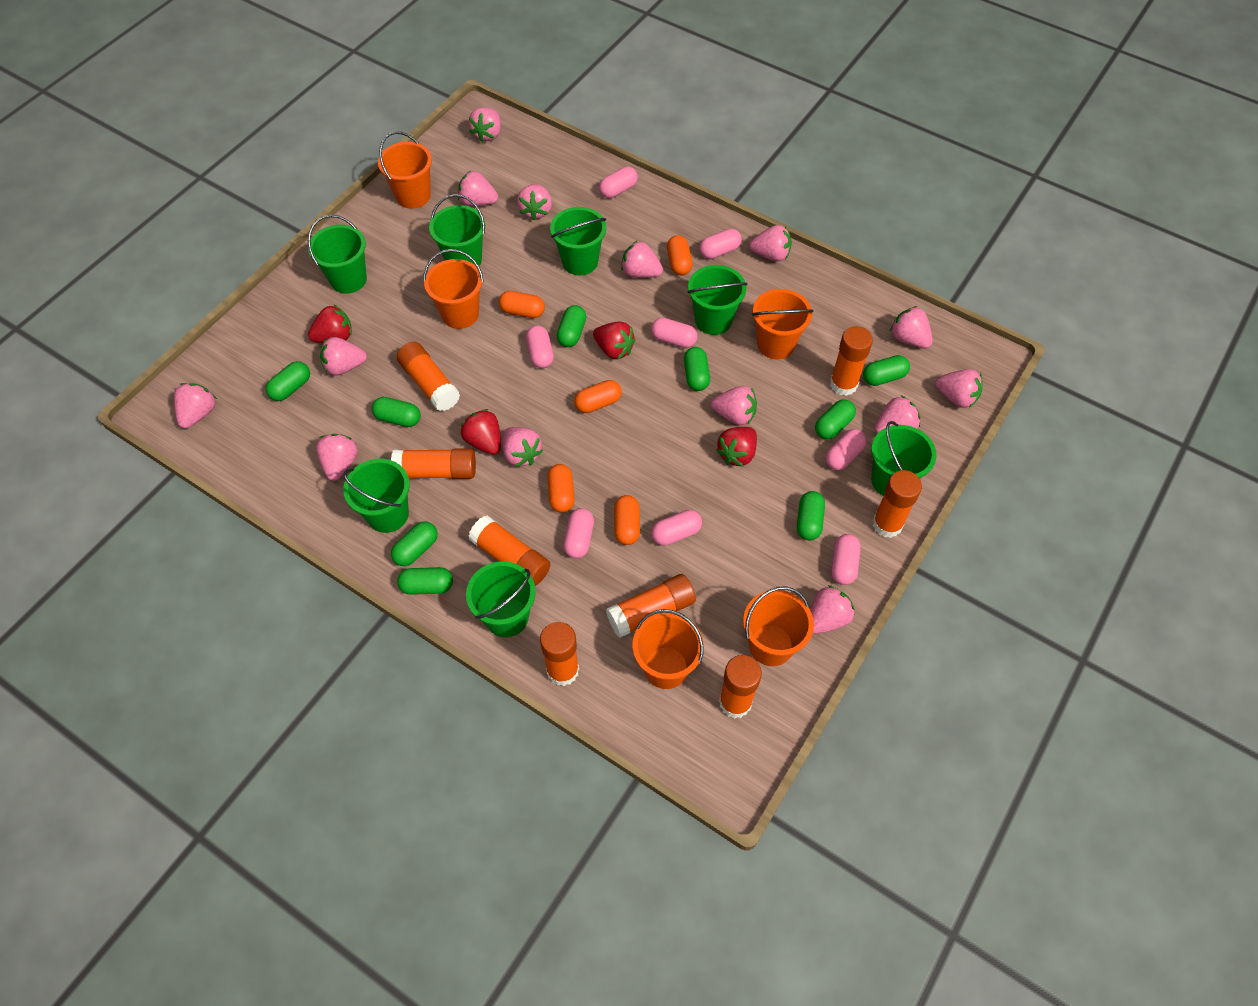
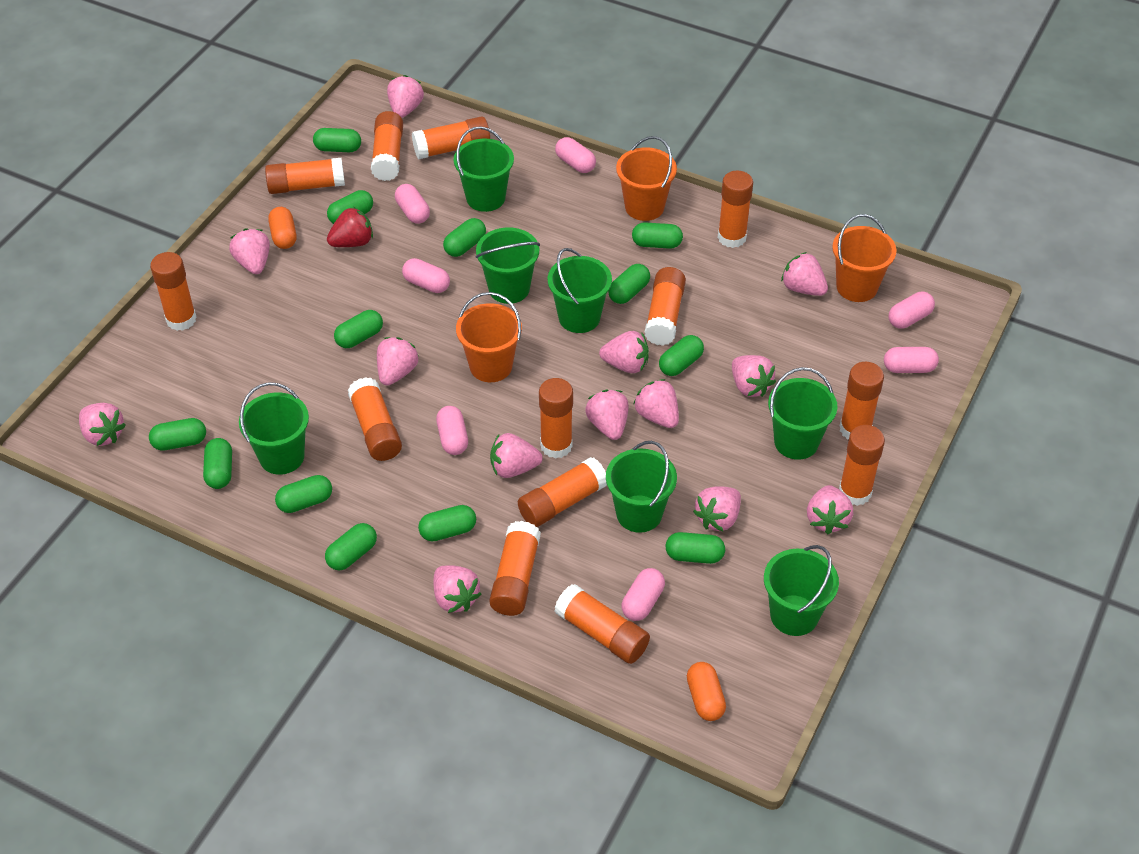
green capsule: 9 -> 13
orange bucket: 5 -> 3
orange capsule: 5 -> 2
orange glue stick: 8 -> 13
pink capsule: 8 -> 7
pink strawberry: 14 -> 13
red strawberry: 4 -> 1

